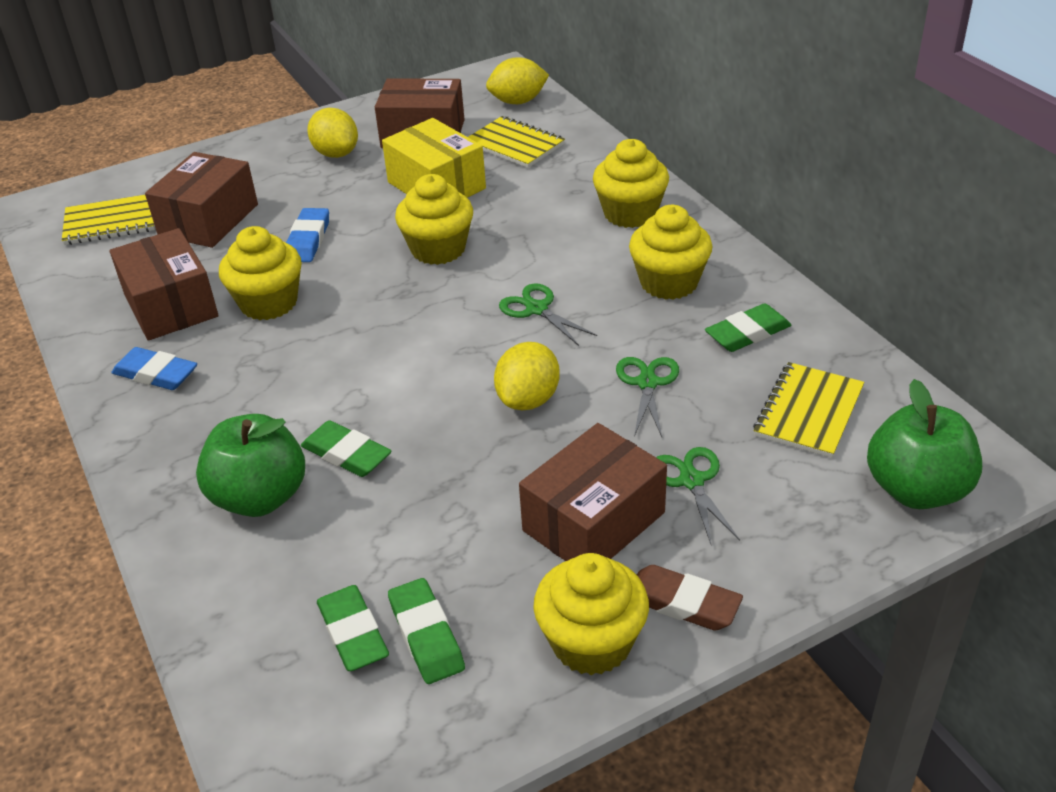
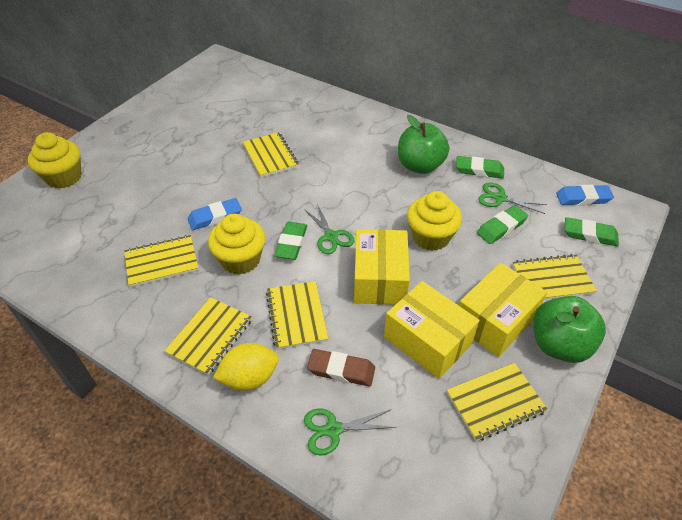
brown box: 4 -> 0
yellow box: 1 -> 3
yellow cupcake: 5 -> 3
yellow lemon: 3 -> 1
yellow notebook: 3 -> 6

